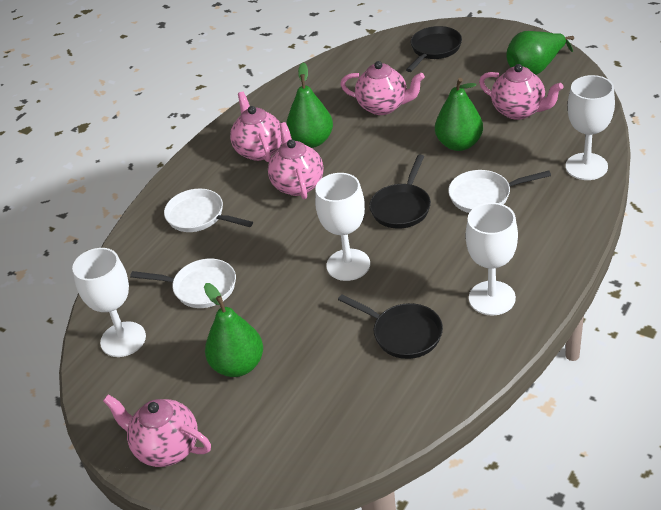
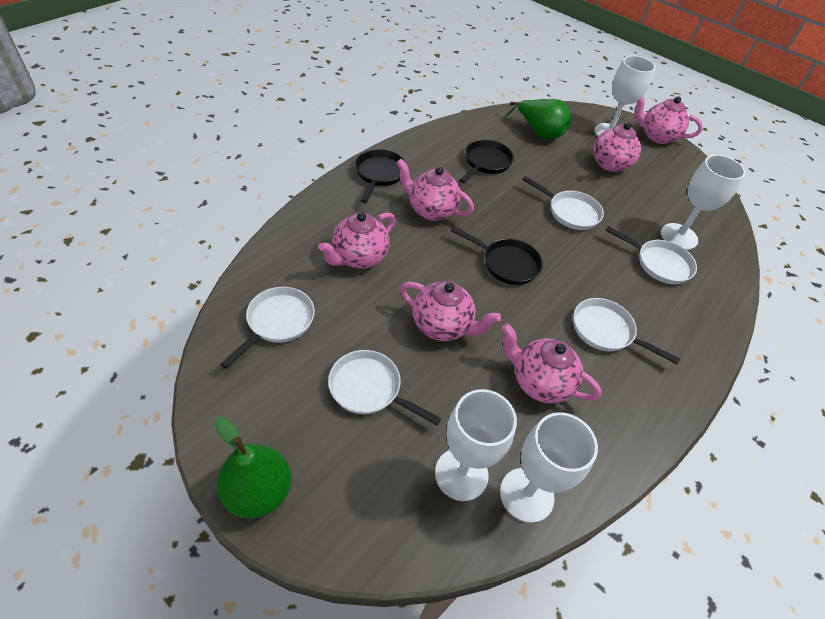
green pear: 4 -> 2
pink teapot: 5 -> 6
white pan: 3 -> 5

